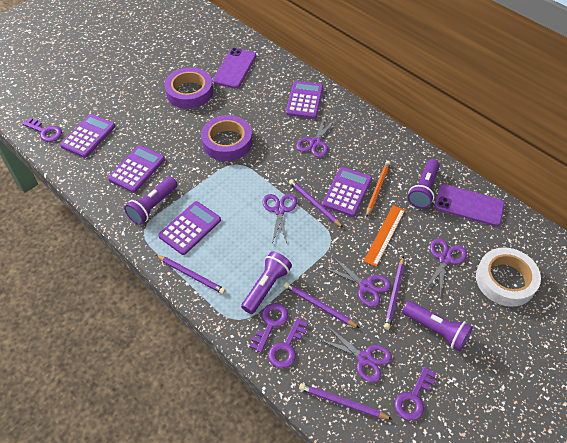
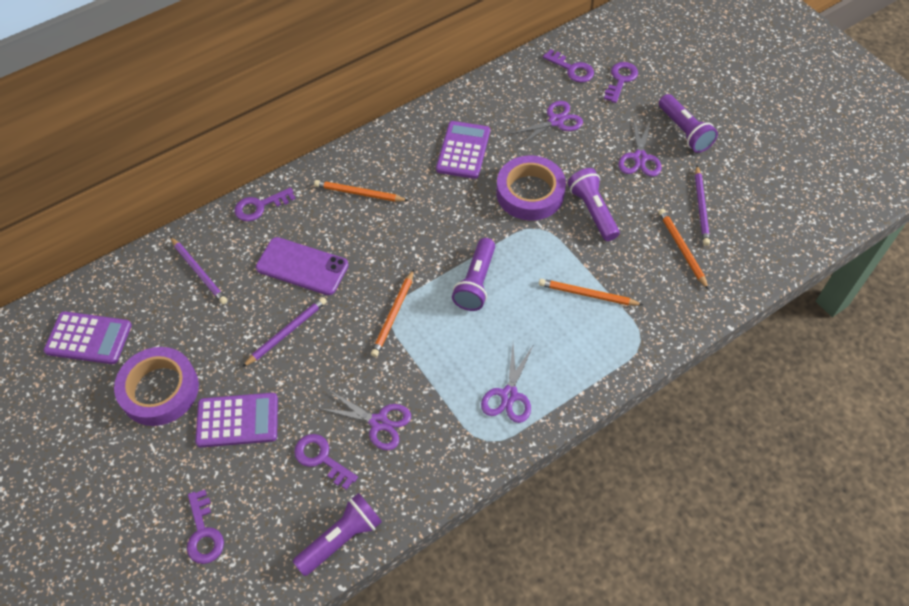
orange pencil: 1 -> 4
orange ruler: 1 -> 0
purple calculator: 5 -> 3
purple key: 4 -> 5
purple pencil: 5 -> 3
purple phone: 2 -> 1
purple scissors: 5 -> 4
white tape: 1 -> 0

